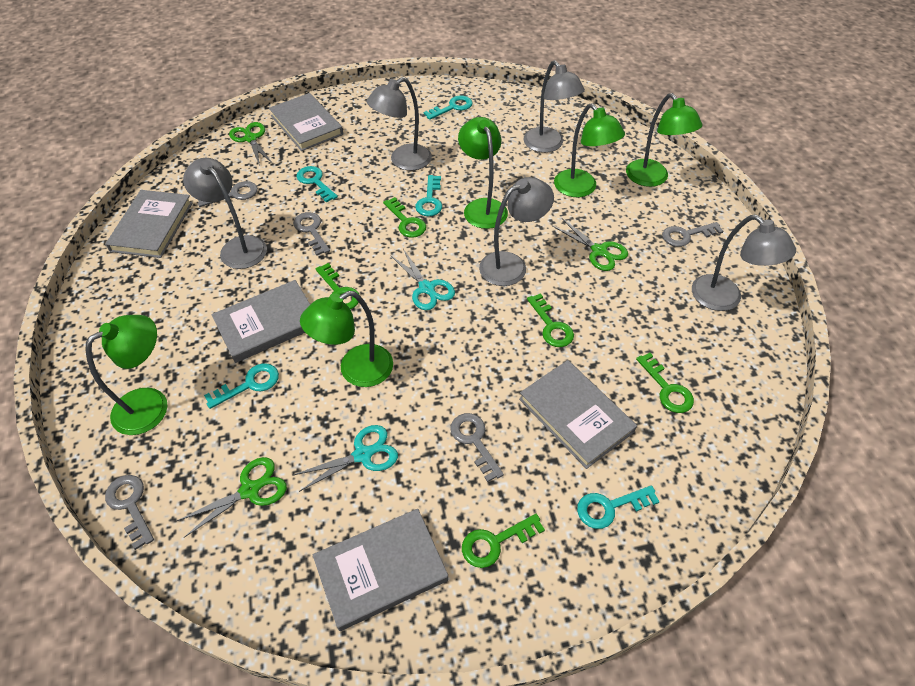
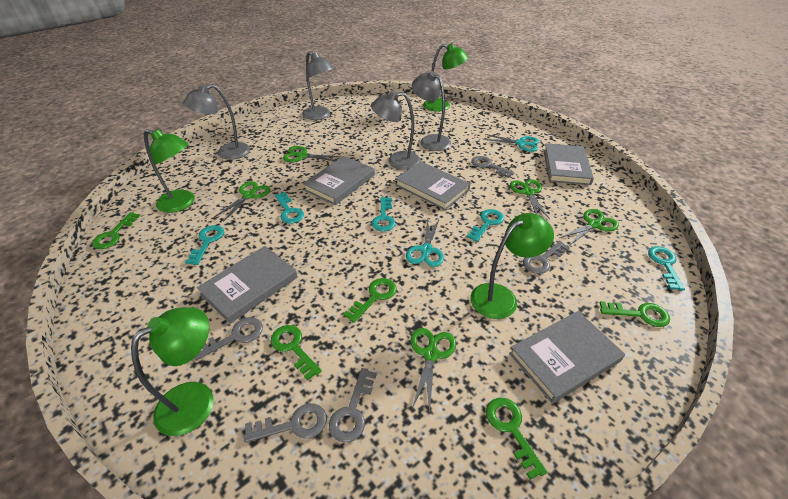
green lamp: 5 -> 4
green scissors: 3 -> 5
grey lamp: 5 -> 4

